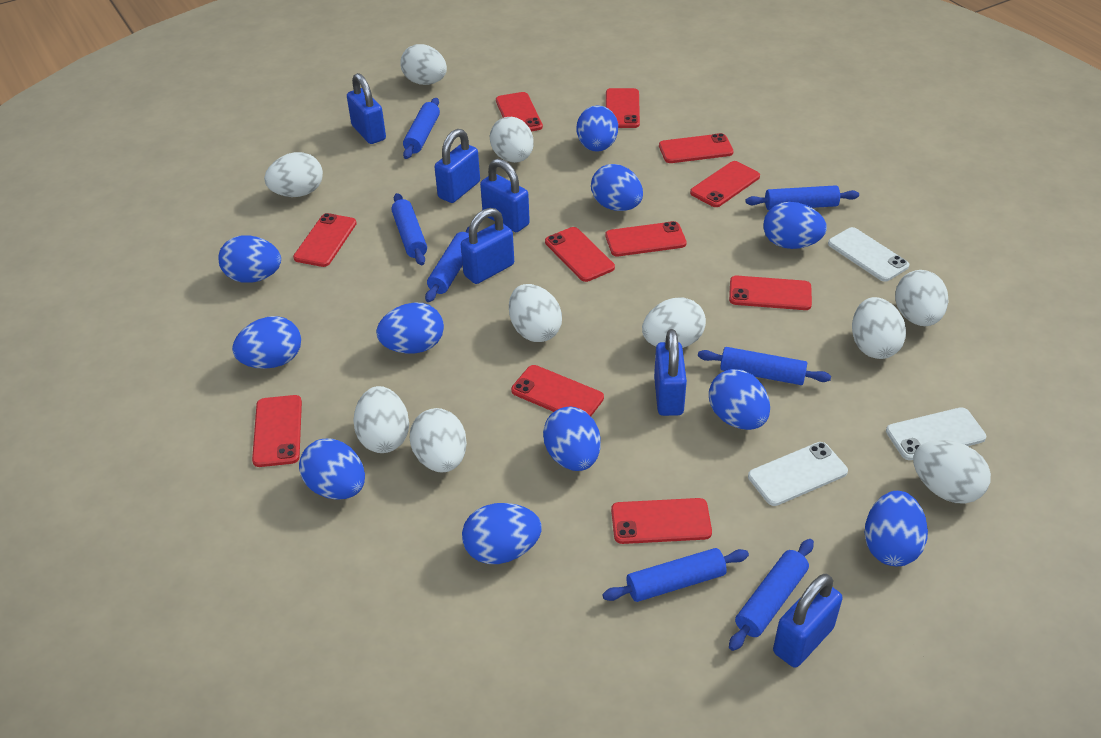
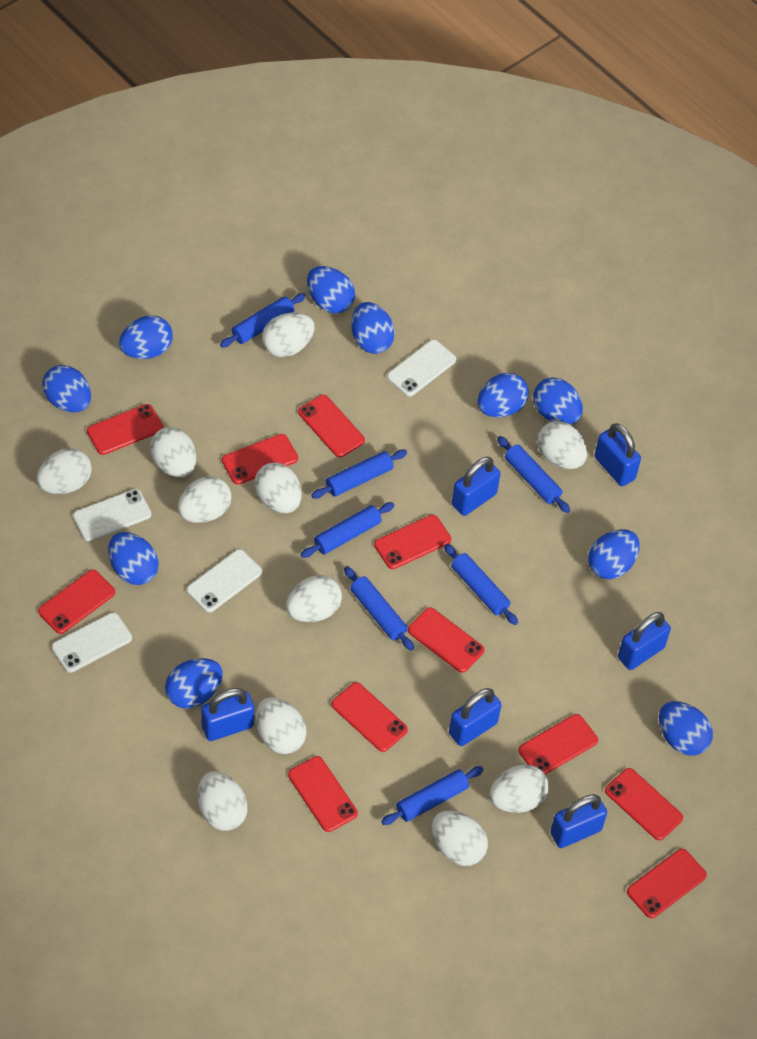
blue egg: 11 -> 10
white egg: 10 -> 11
white phone: 3 -> 4

